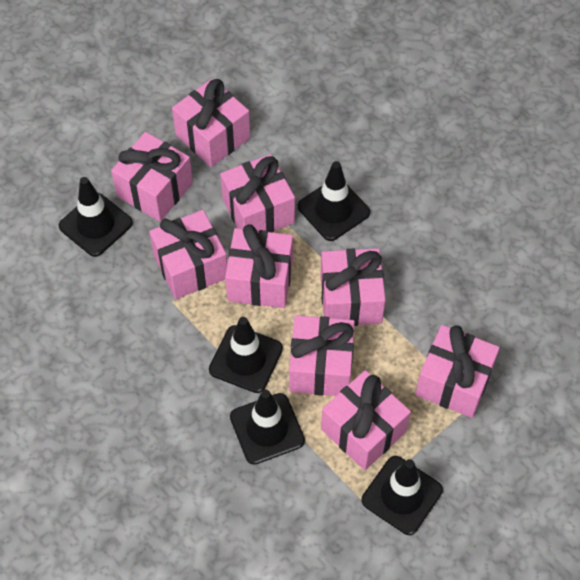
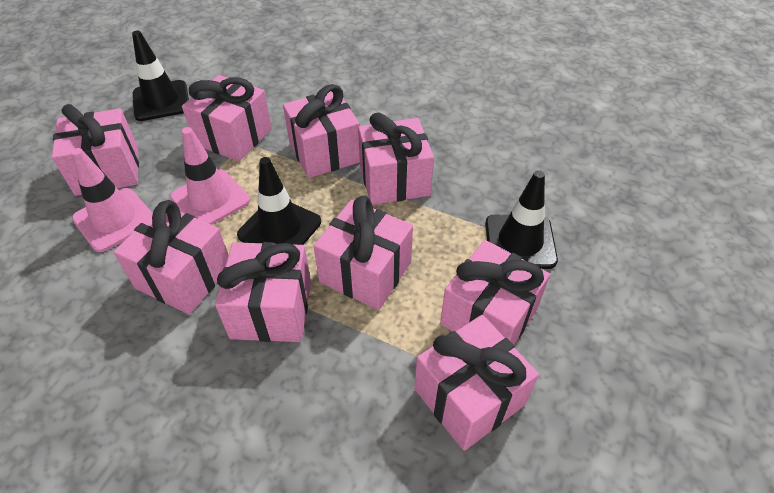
black traffic cone: 5 -> 3
pink traffic cone: 0 -> 2

